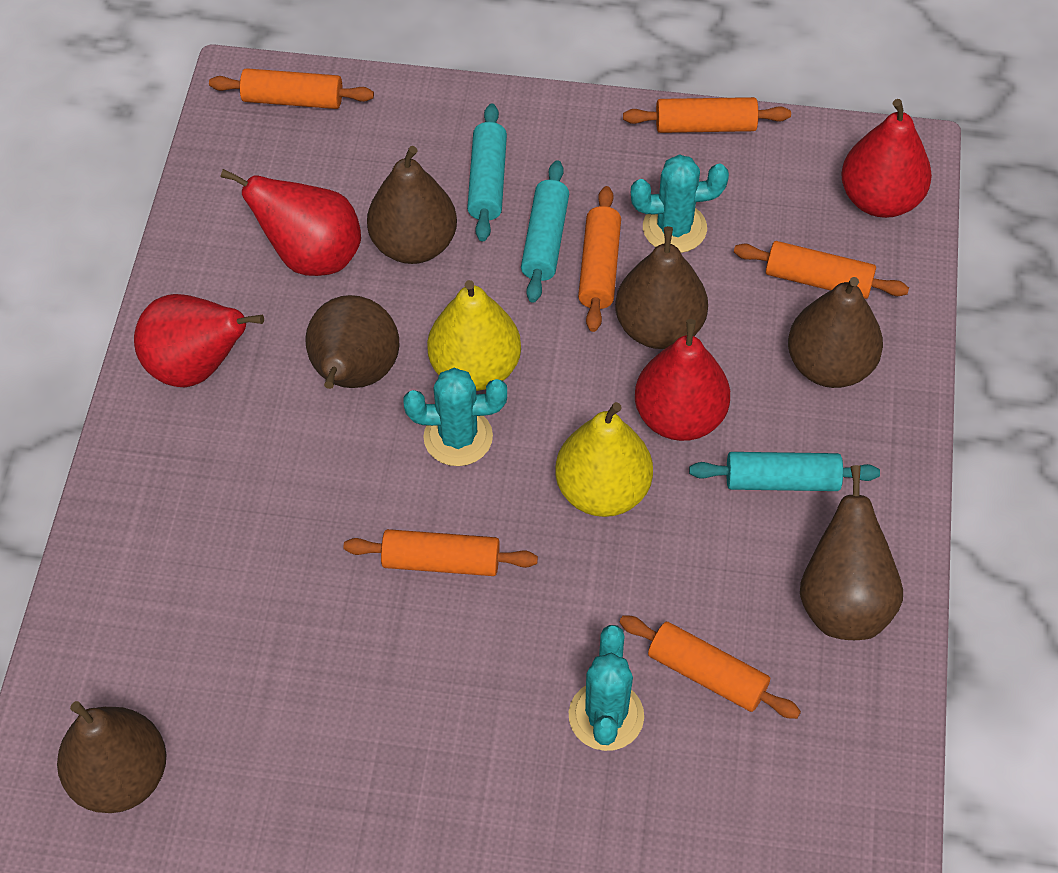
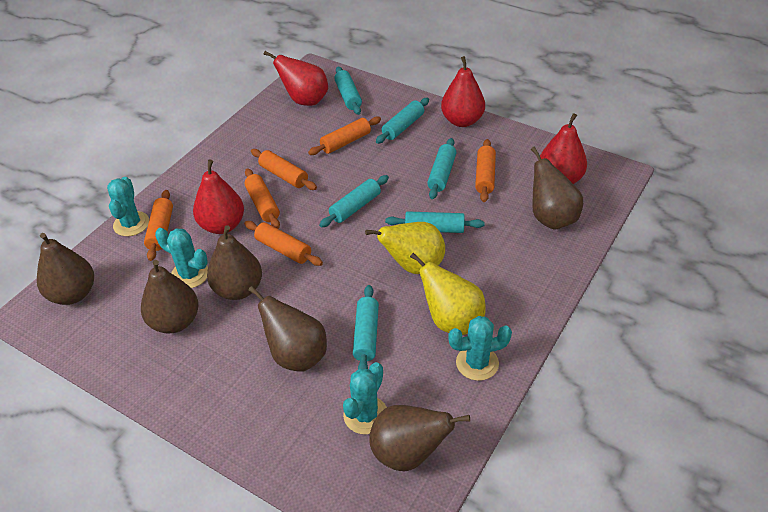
turquoise cactus: 3 -> 4
turquoise rolling pin: 3 -> 6

